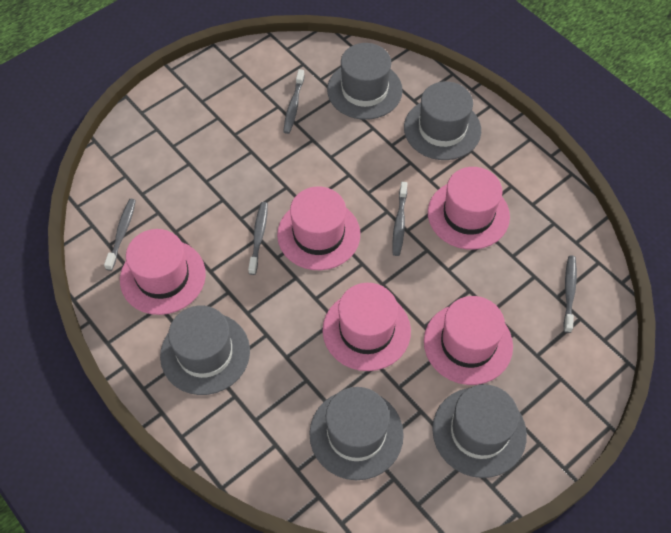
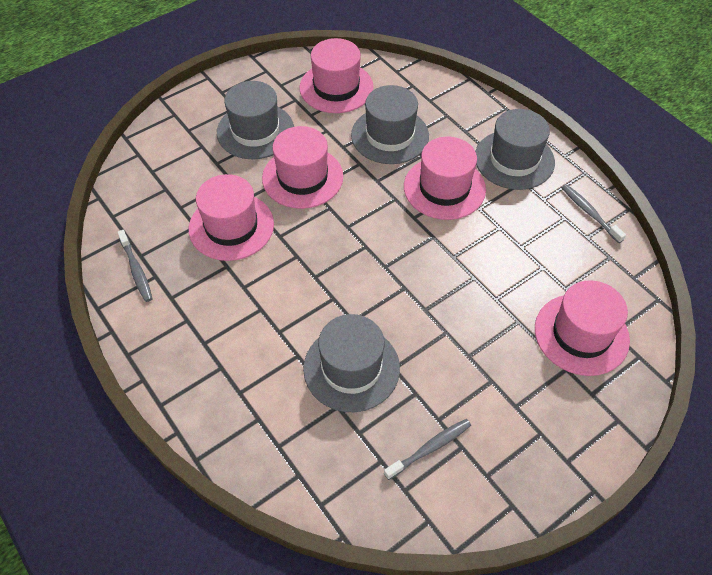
grey hat: 5 -> 4
grey toothbrush: 5 -> 3

